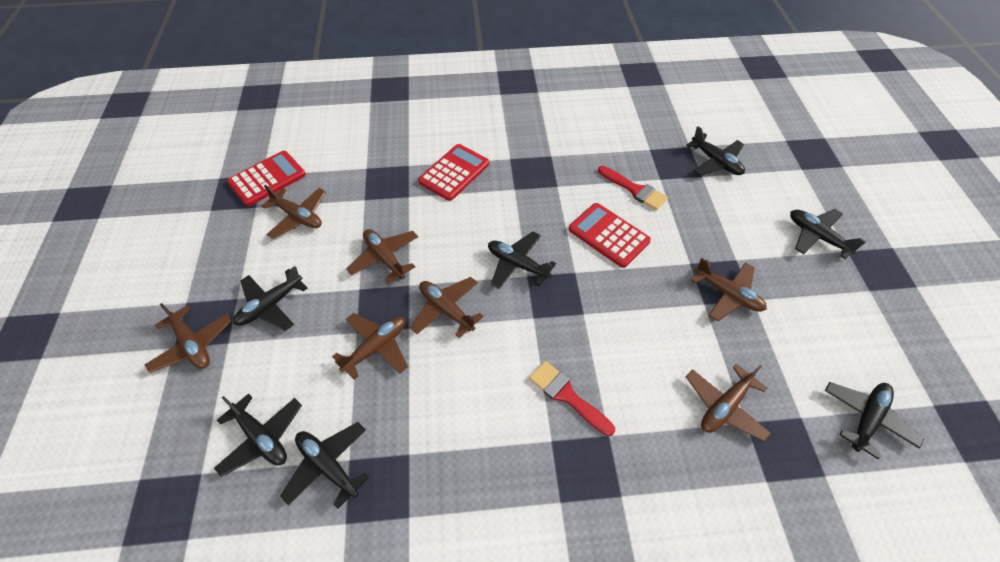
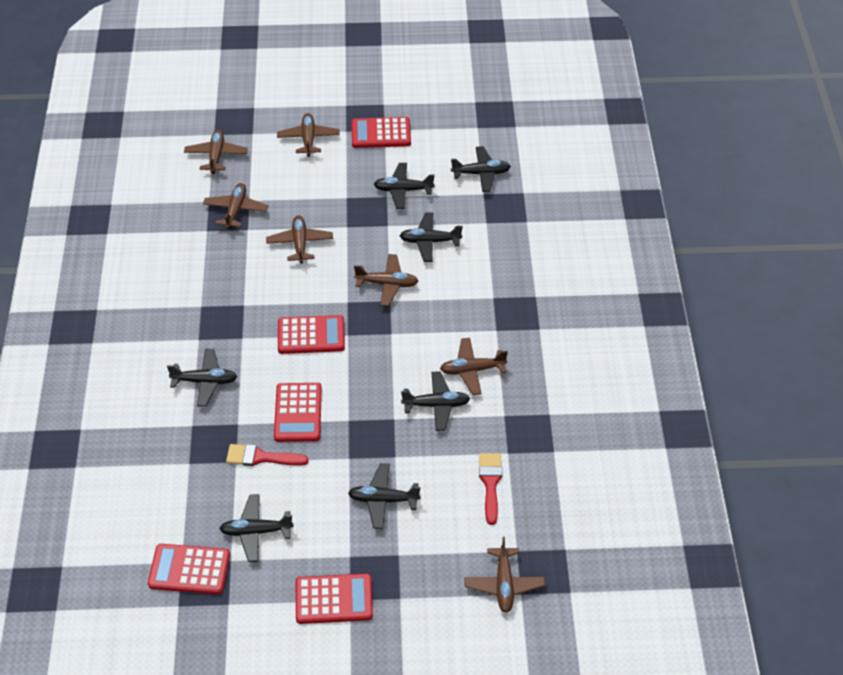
red calculator: 3 -> 5

